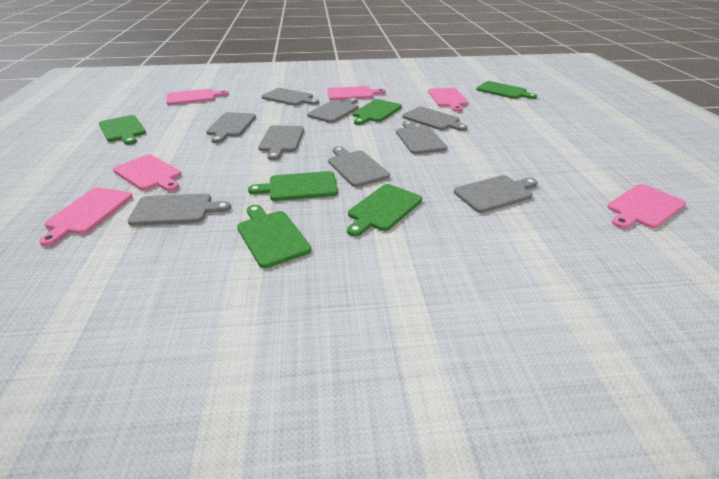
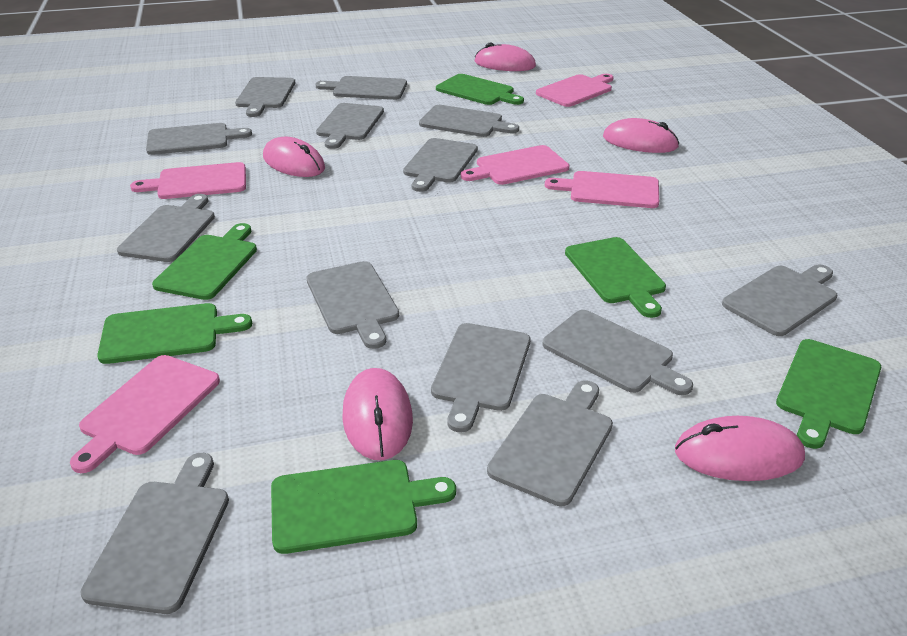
grey cutting board: 9 -> 13
pink cutting board: 6 -> 5
pink mouse: 0 -> 5

